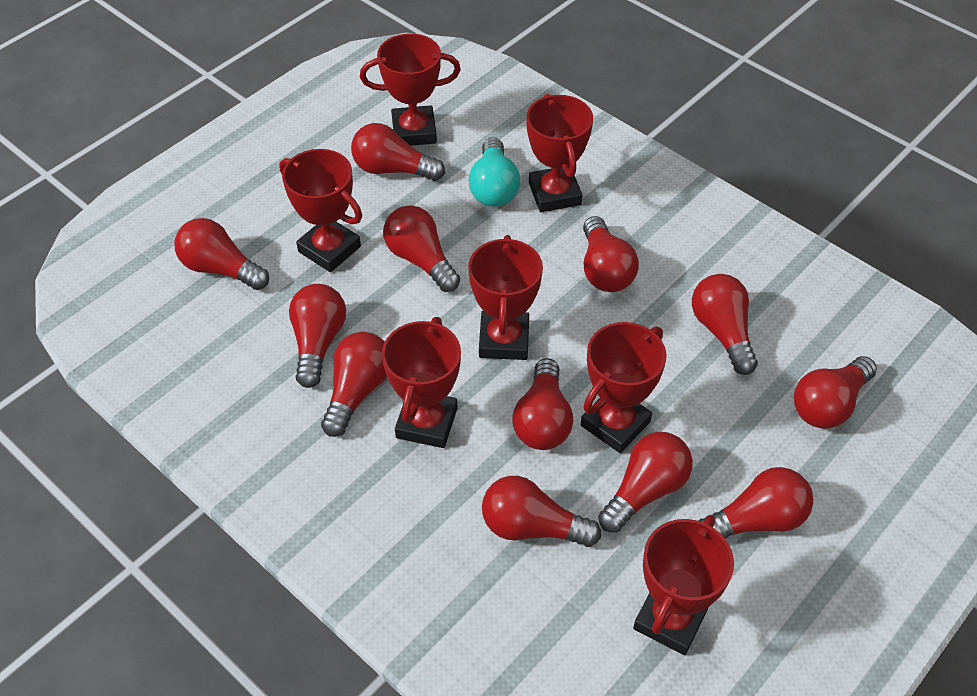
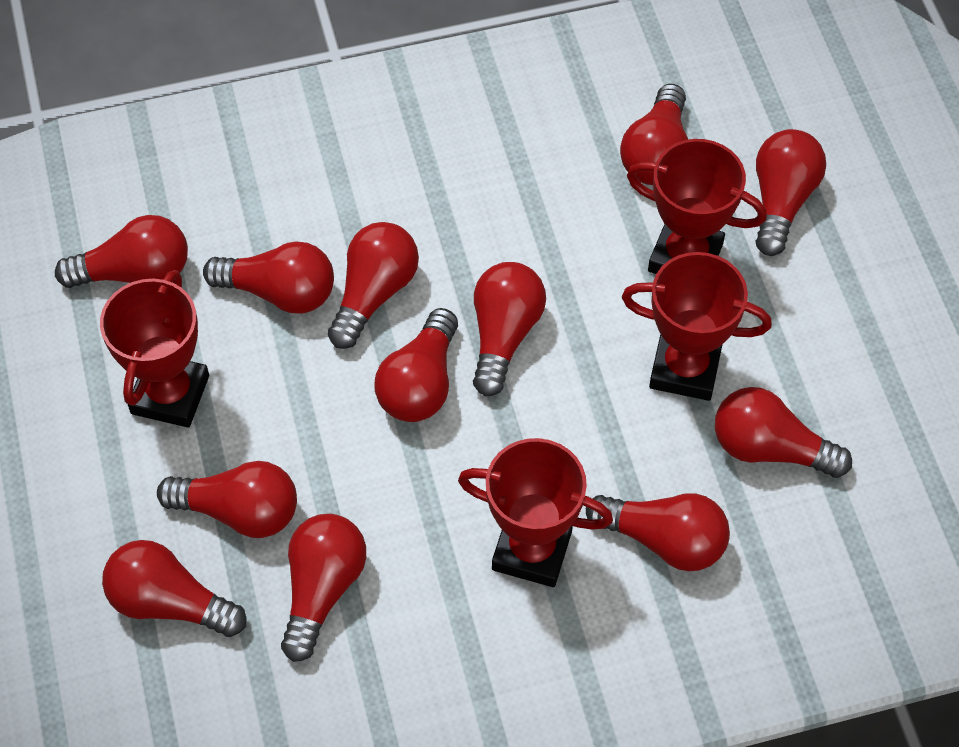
red trophy: 7 -> 4
turquoise light bulb: 1 -> 0

